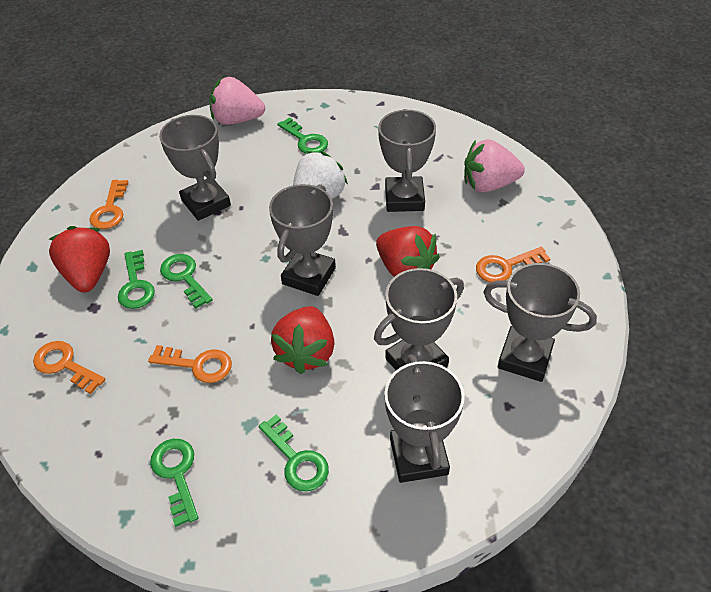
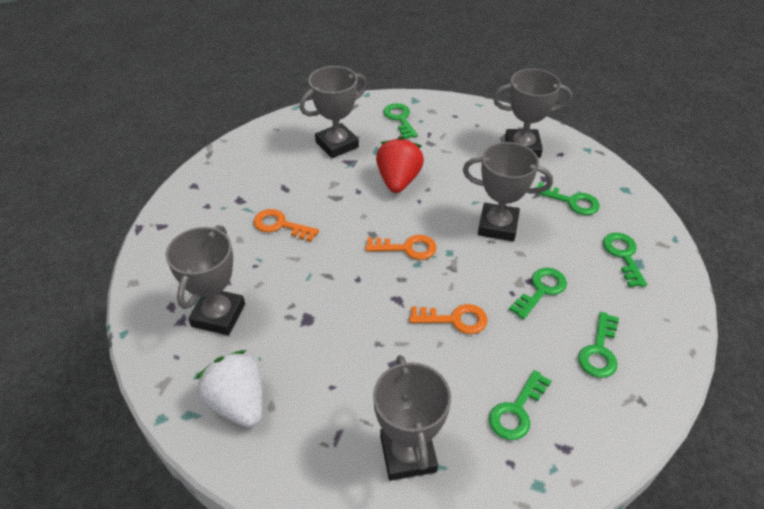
green key: 5 -> 6
grey trophy: 6 -> 5
orange key: 4 -> 3
pink strawberry: 2 -> 0
red strawberry: 3 -> 1

